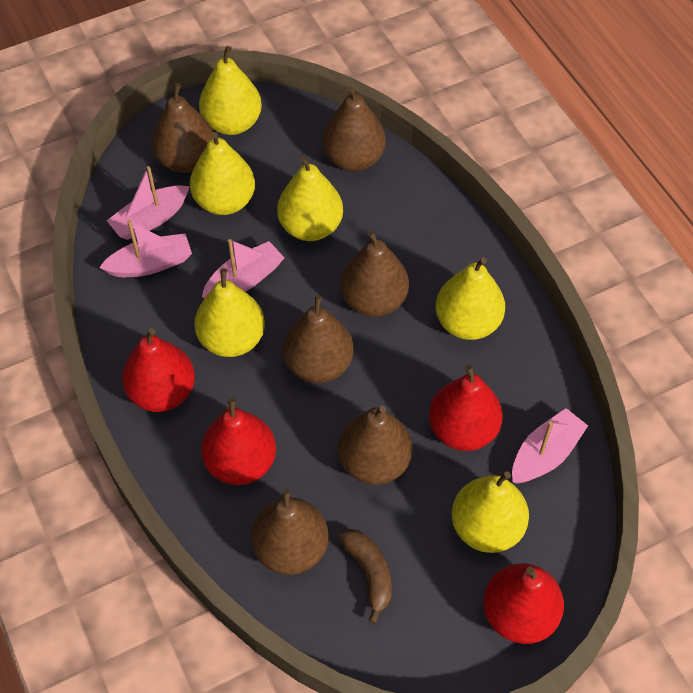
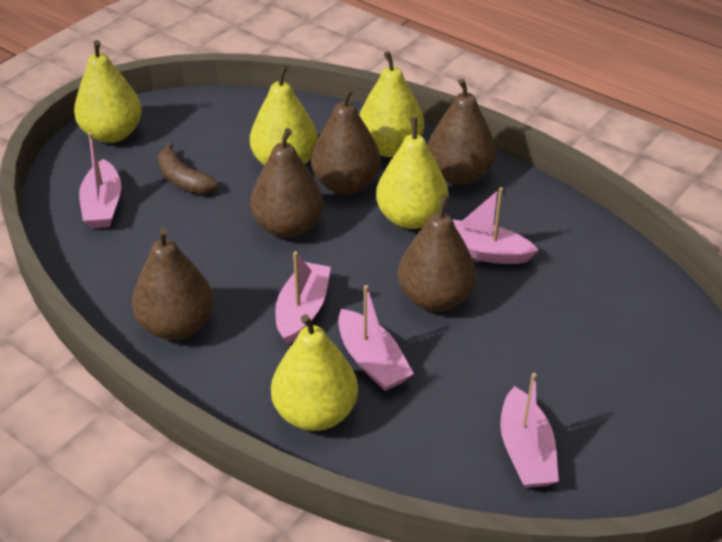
brown pear: 6 -> 5
pink boat: 4 -> 5
red pear: 4 -> 0
yellow pear: 6 -> 5

